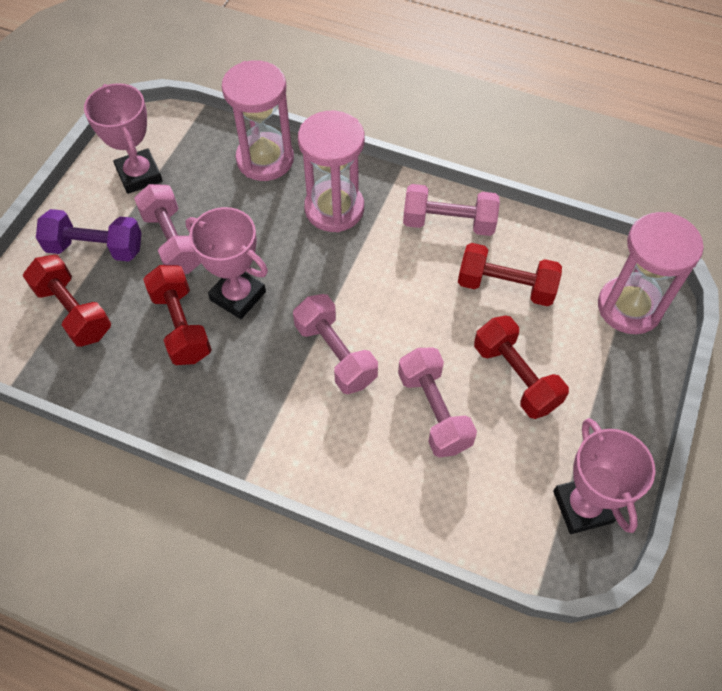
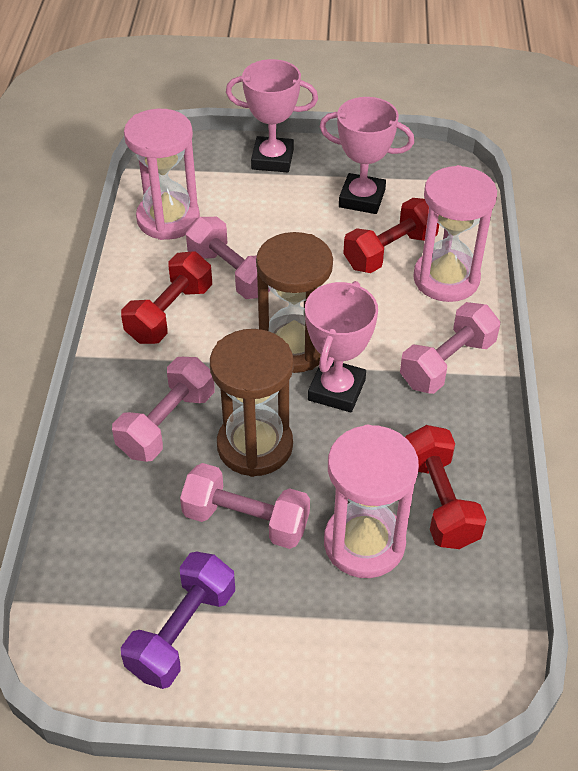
brown hourglass: 0 -> 2
red dumbbell: 4 -> 3

